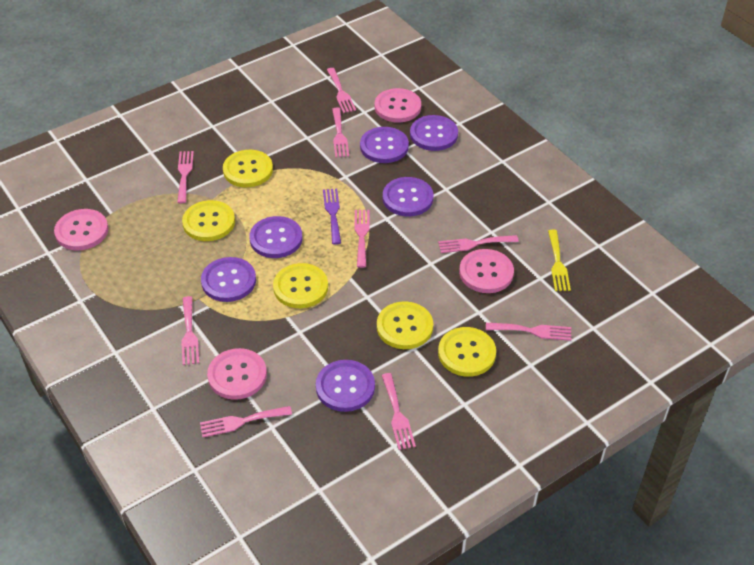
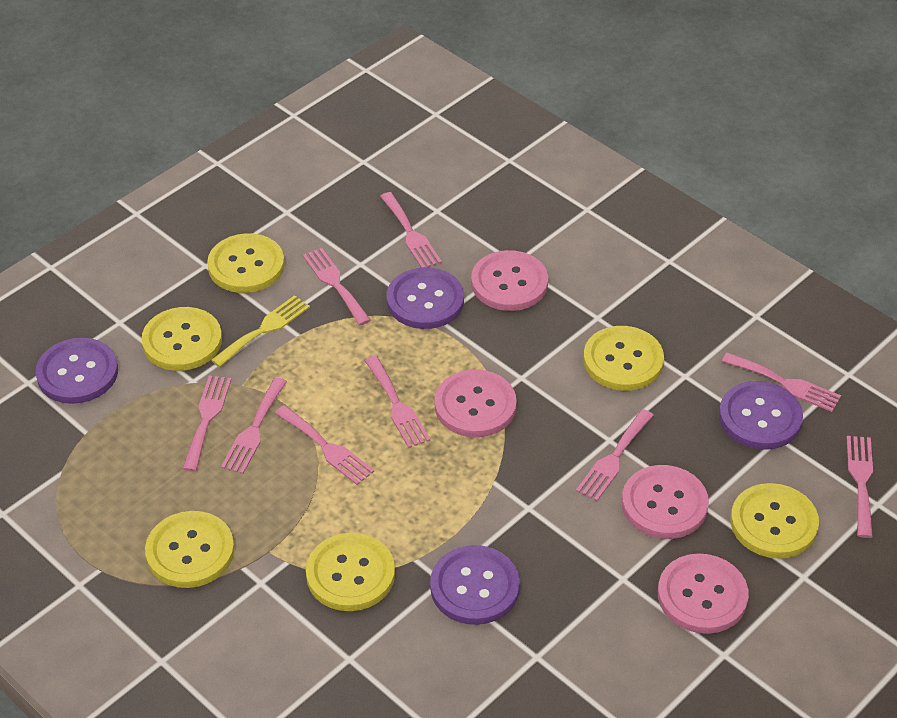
purple button: 6 -> 4
purple fork: 1 -> 0
yellow button: 5 -> 6

